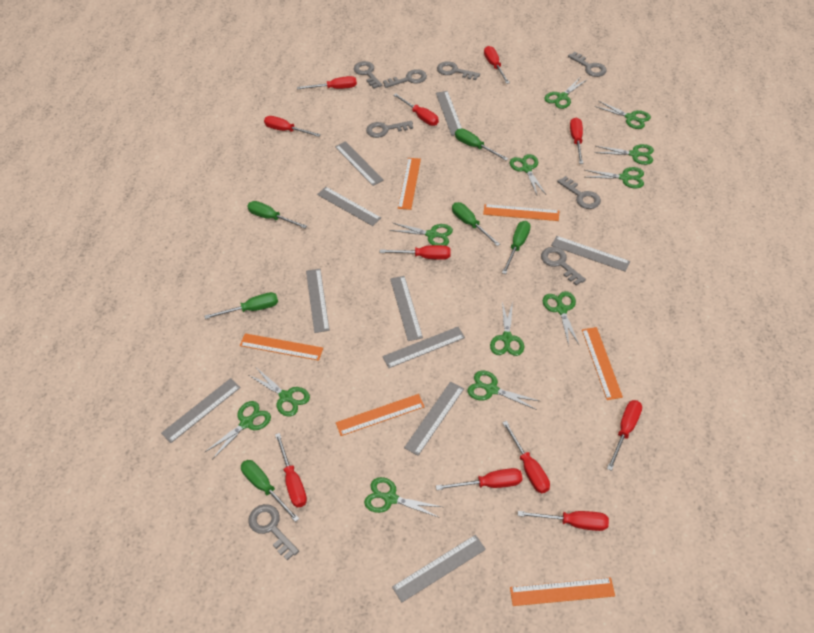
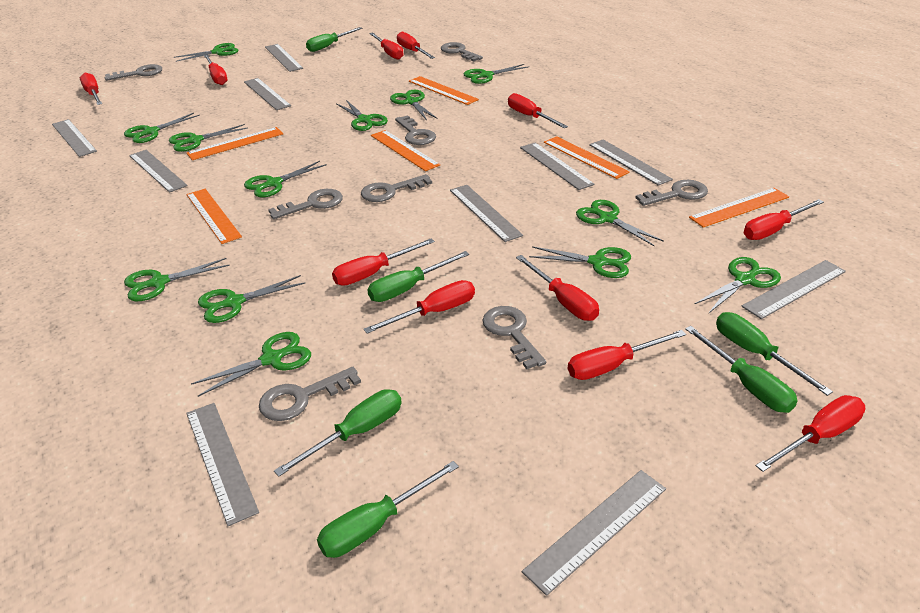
green scissors: 12 -> 13

